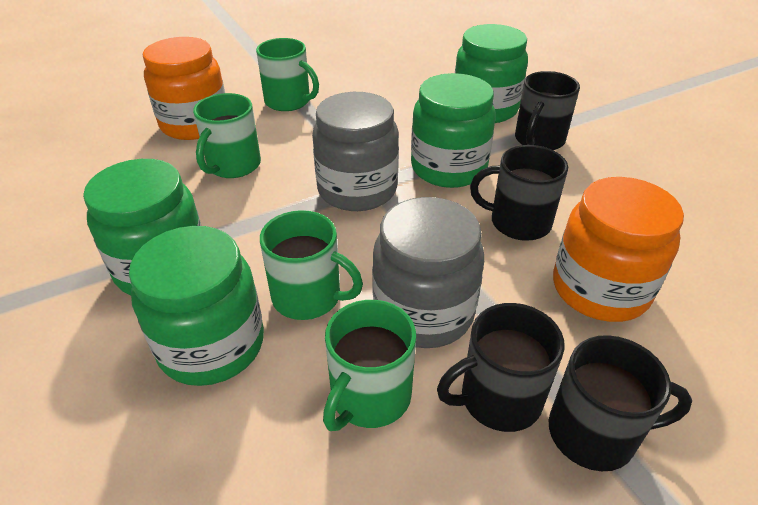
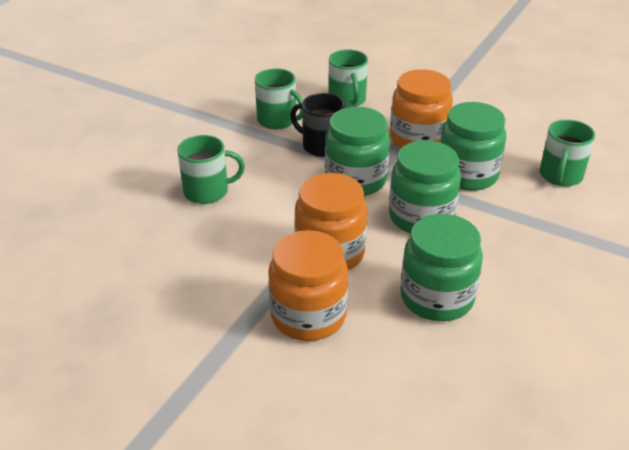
black mug: 4 -> 1
grey jar: 2 -> 0
orange jar: 2 -> 3

